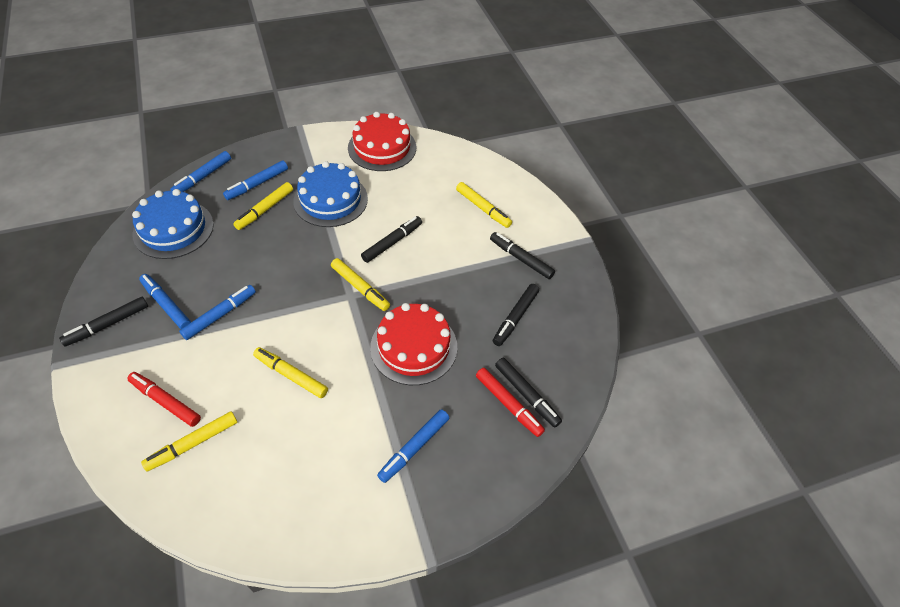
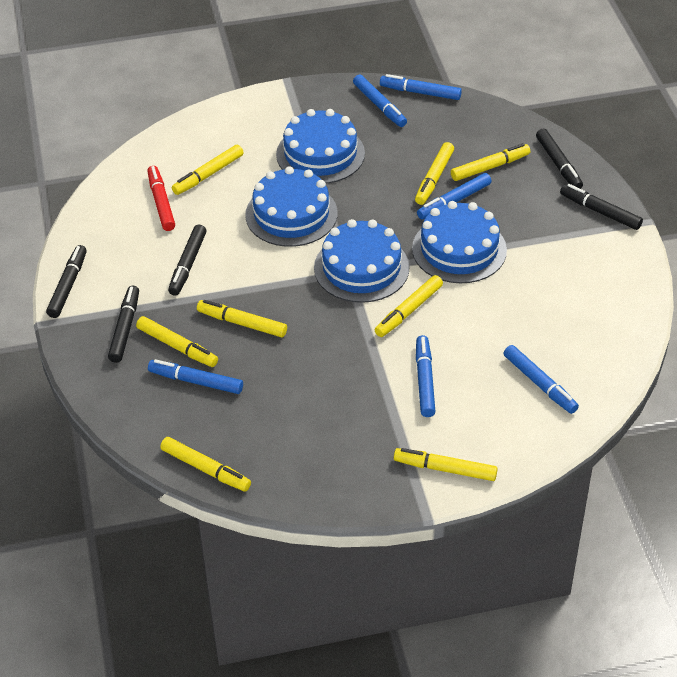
blue cake: 2 -> 4
blue marker: 5 -> 6
red cake: 2 -> 0
red marker: 2 -> 1
yellow marker: 5 -> 8

